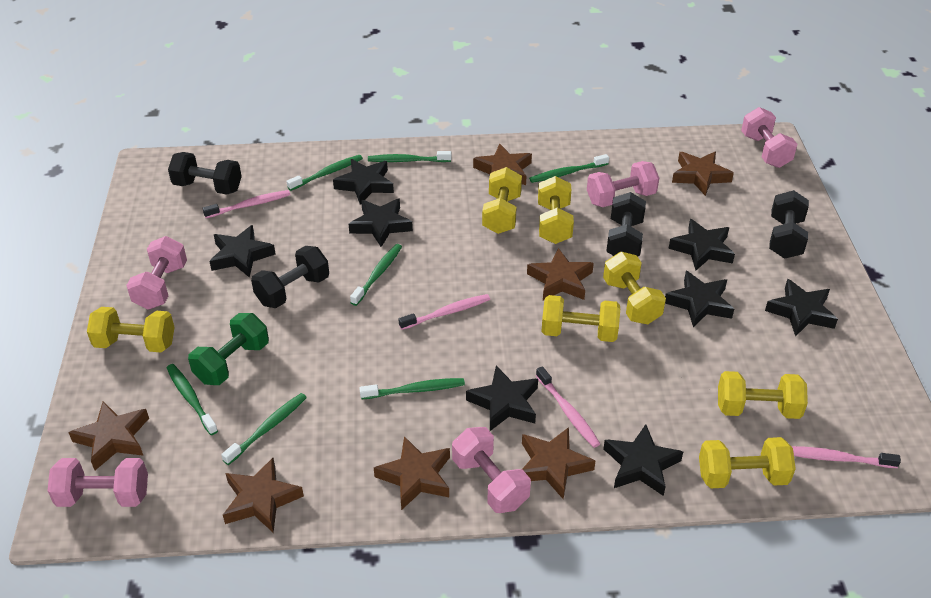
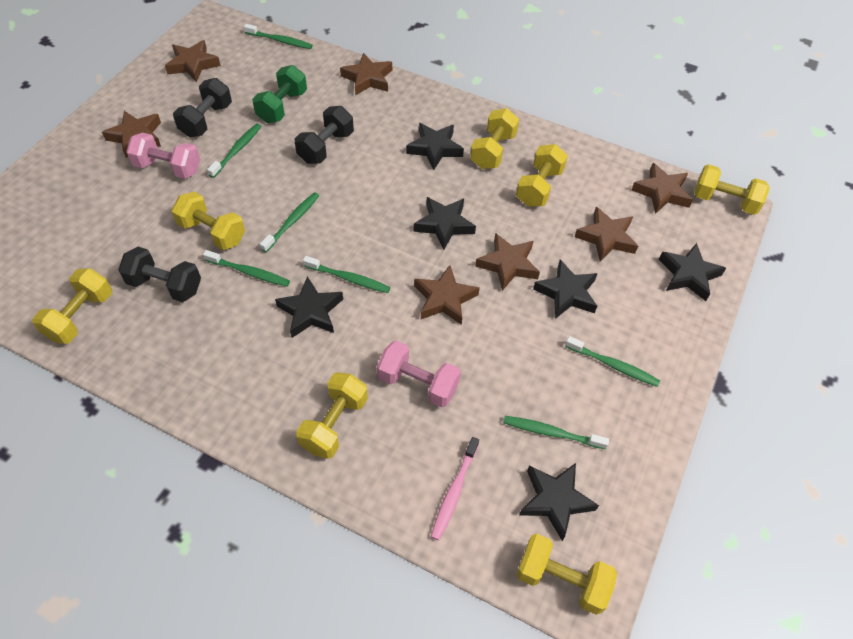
black dumbbell: 4 -> 3
black star: 8 -> 6
pink dumbbell: 5 -> 2
pink toothbrush: 4 -> 1

